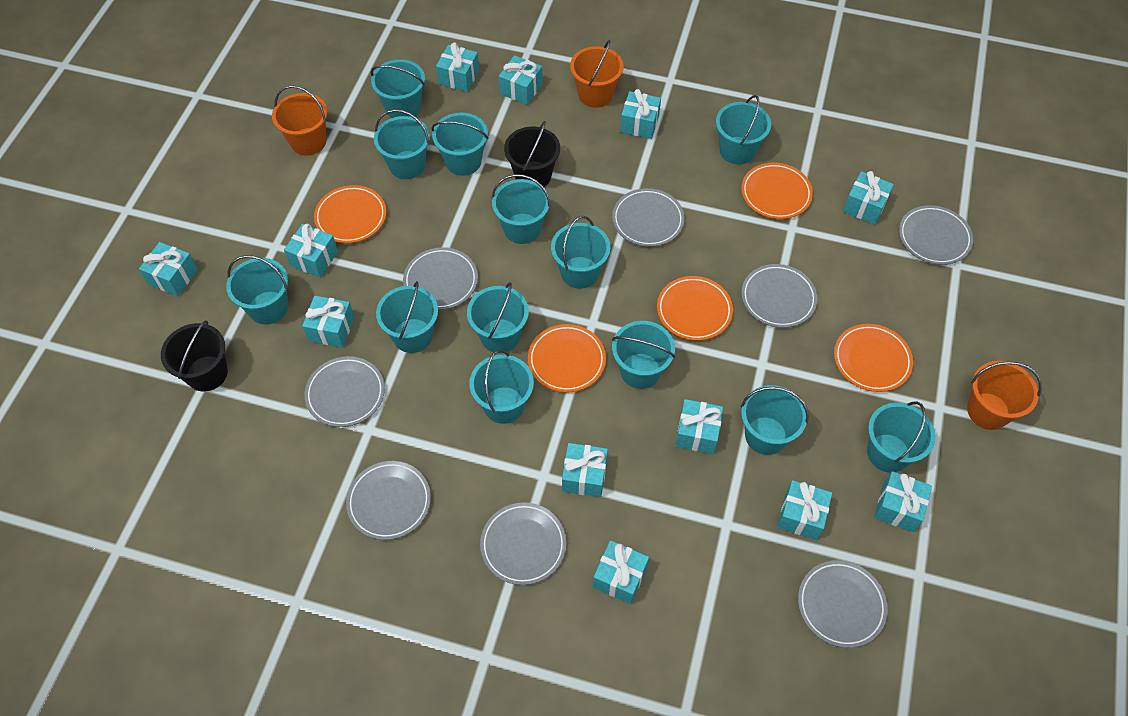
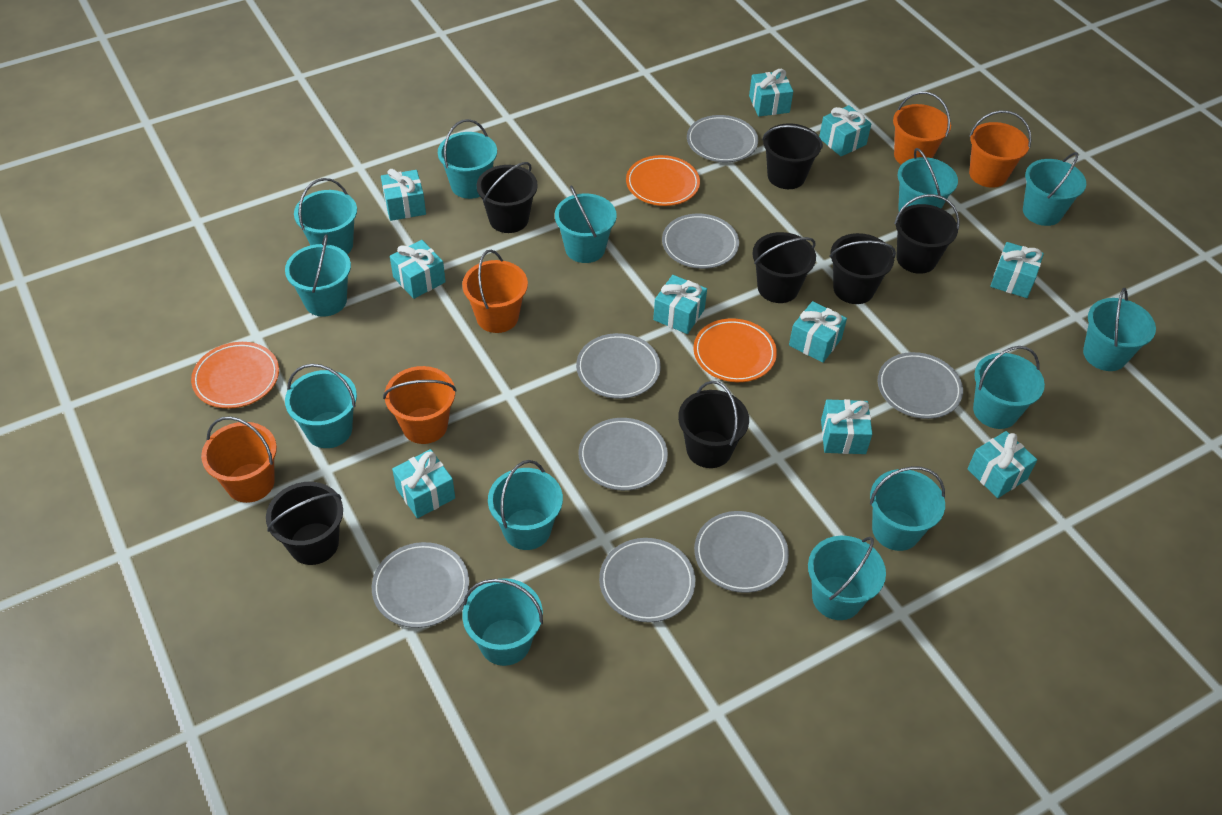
black bucket: 2 -> 7
orange bucket: 3 -> 5
orange plate: 5 -> 3
turquoise gift: 12 -> 10

